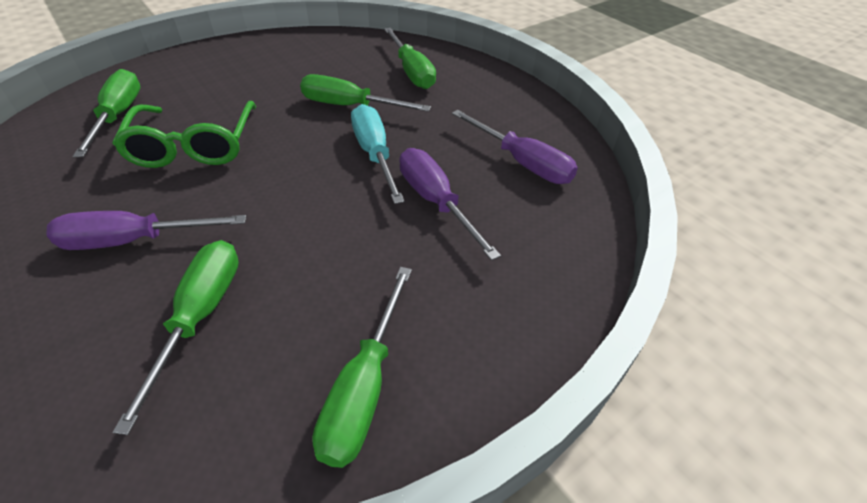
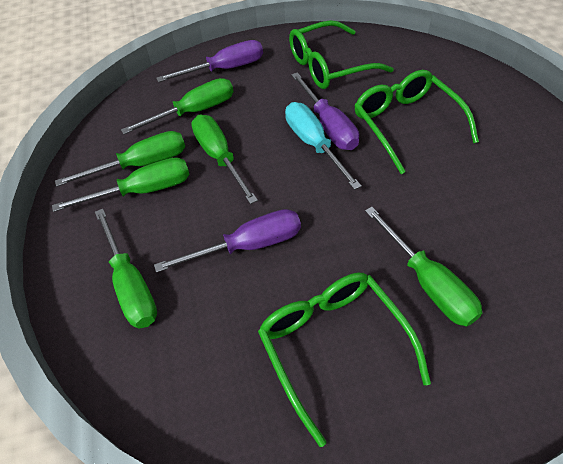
green glasses: 1 -> 3
green screwdriver: 5 -> 6

